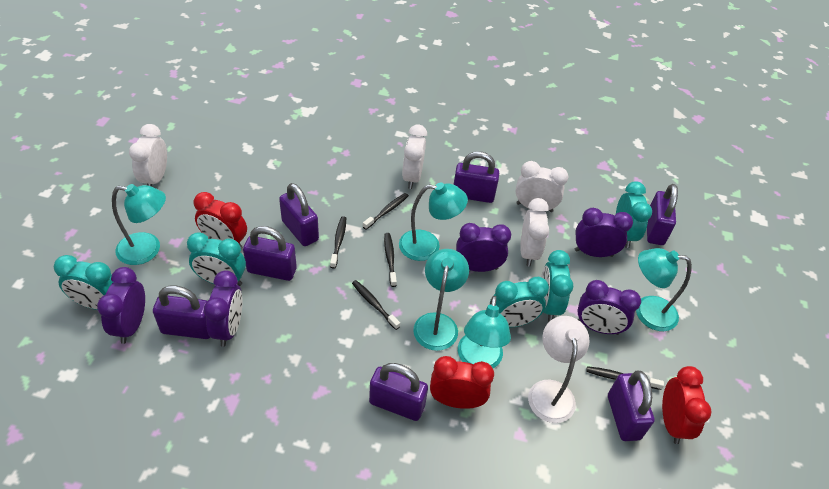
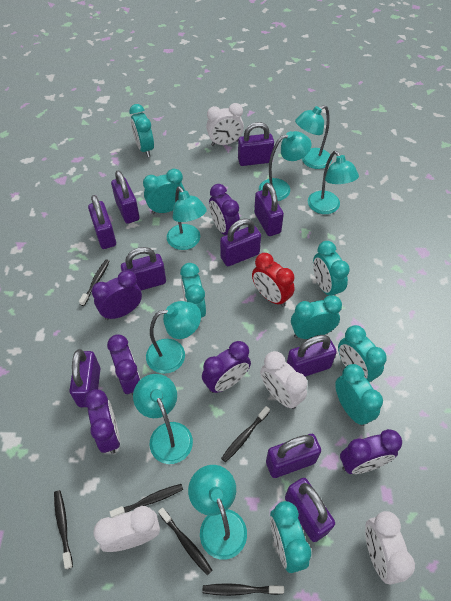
black toothbrush: 5 -> 6
purple clock: 5 -> 6
purple padlock: 7 -> 10
red clock: 3 -> 1
turquoise clock: 5 -> 8
turquoise lamp: 5 -> 7
white lamp: 1 -> 0

